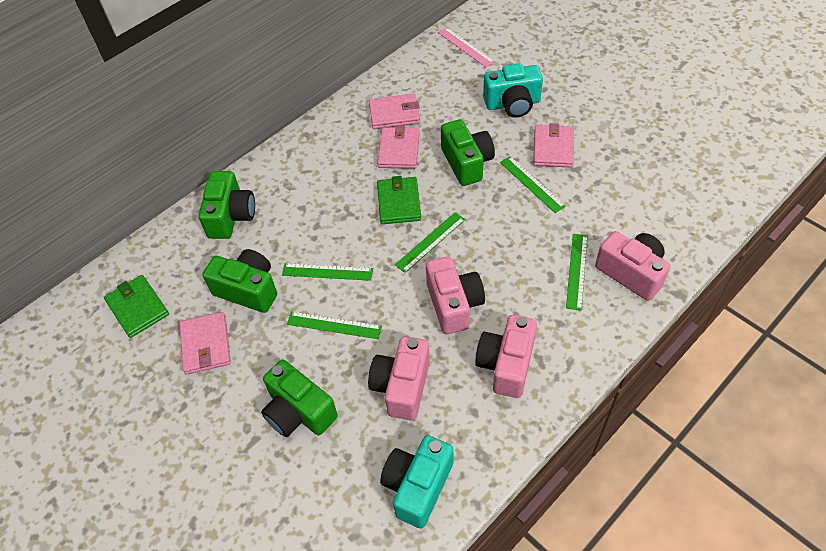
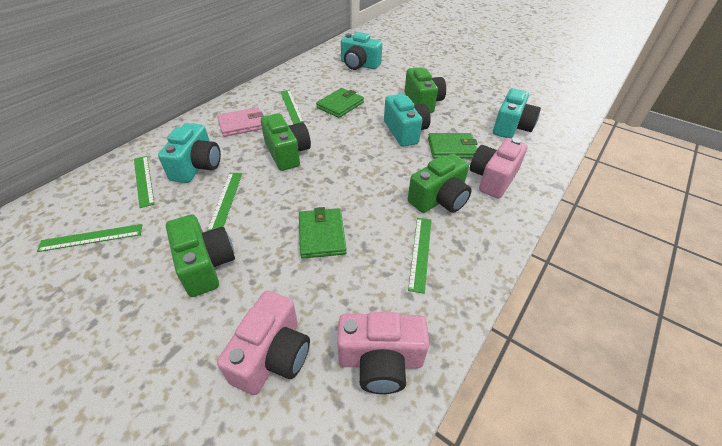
green wallet: 2 -> 3
pink camera: 4 -> 3
pink ruler: 1 -> 0
pink wallet: 4 -> 1
turquoise camera: 2 -> 4

